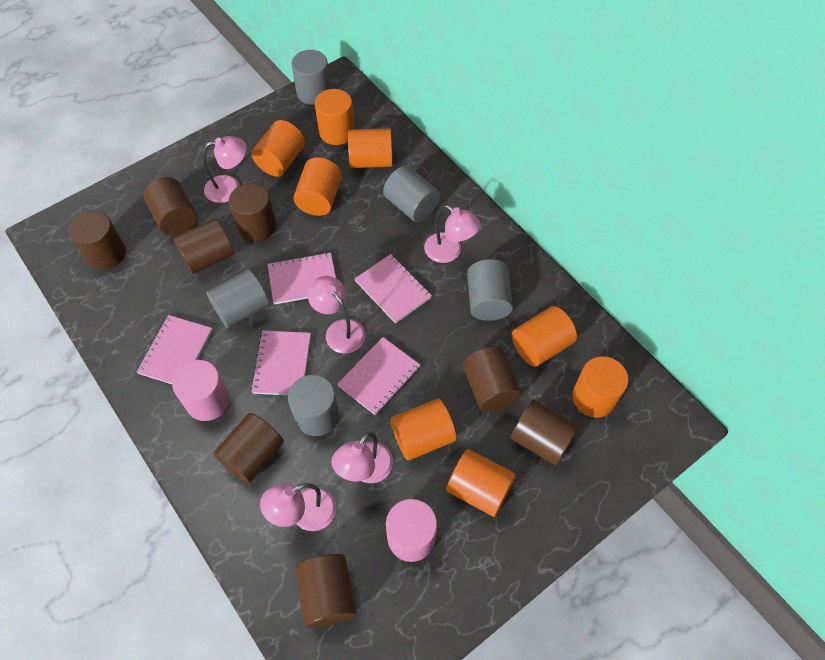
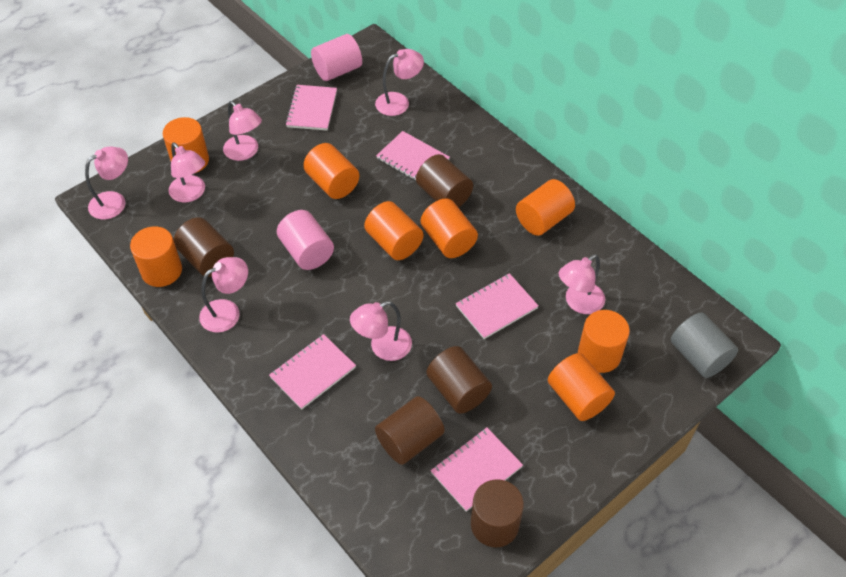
brown cylinder: 8 -> 5
grey cylinder: 5 -> 1
pink lamp: 5 -> 7

